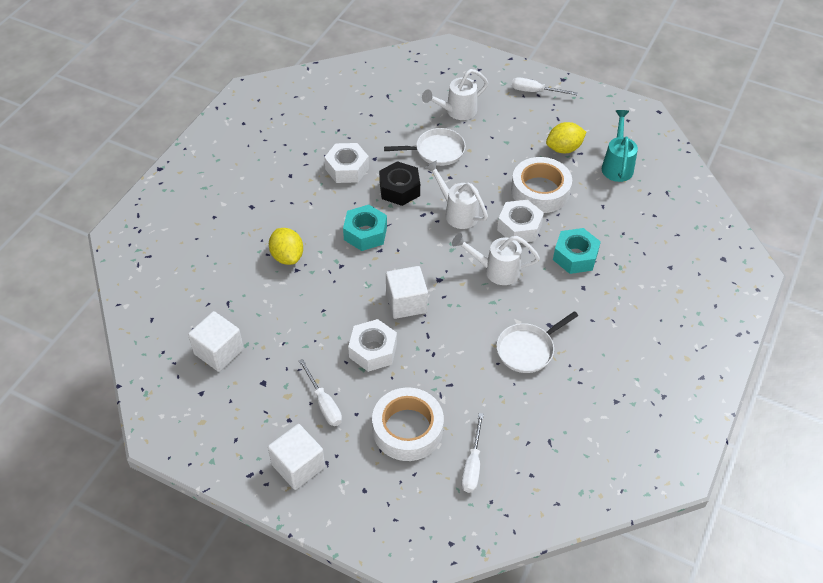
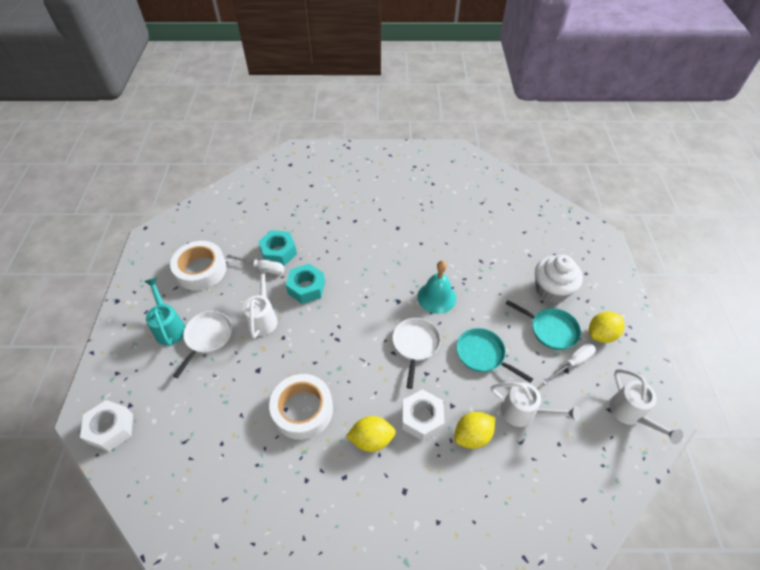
black nut: 1 -> 0
turquoise bell: 0 -> 1
turquoise pan: 0 -> 2
white cube: 3 -> 0
white cupcake: 0 -> 1
white nut: 3 -> 2
white screwdriver: 3 -> 2
yellow lemon: 2 -> 3

